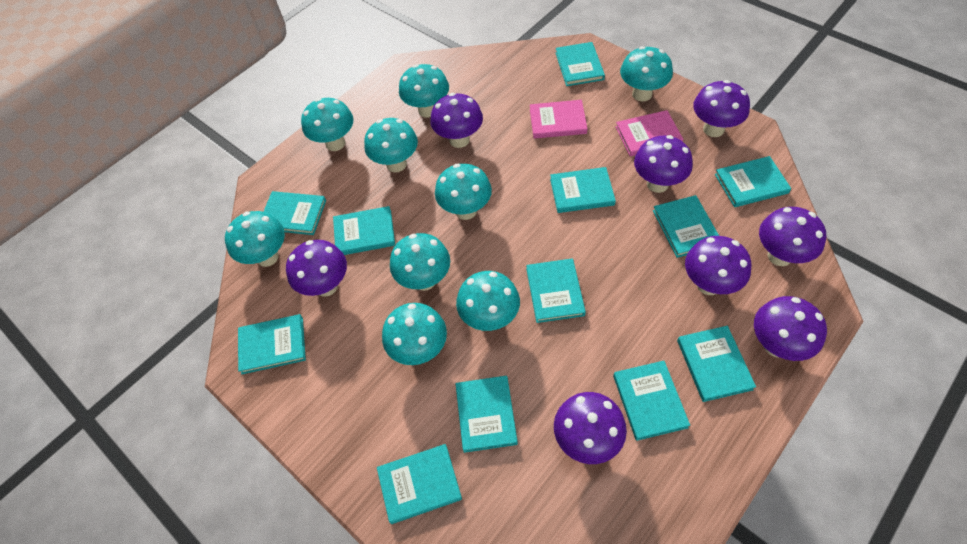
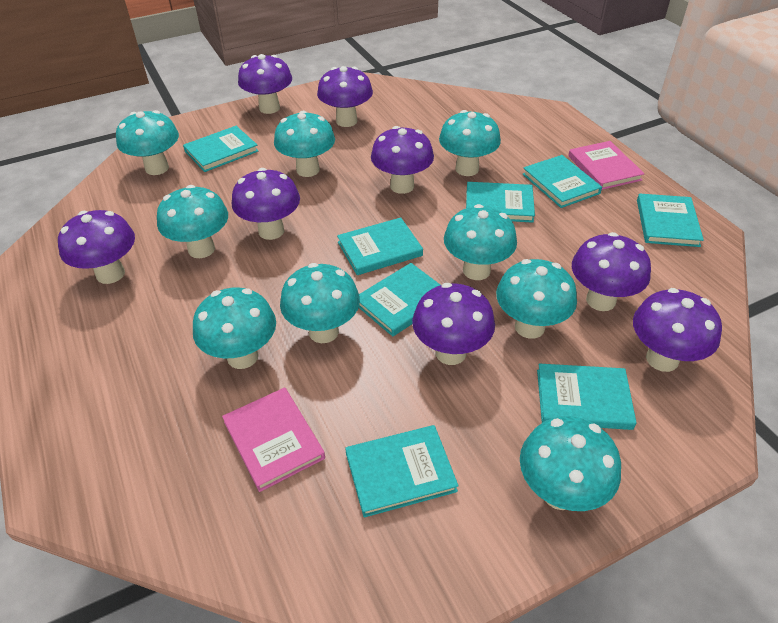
turquoise book: 12 -> 8

